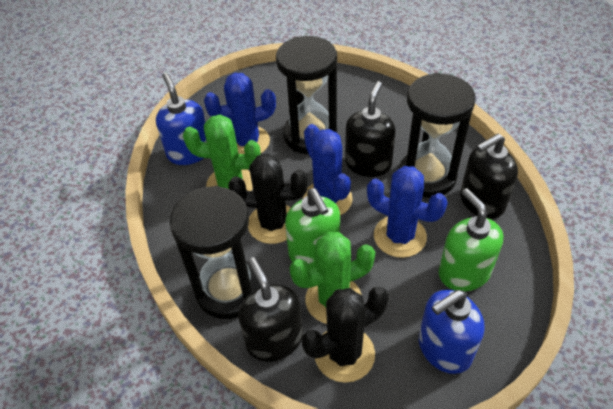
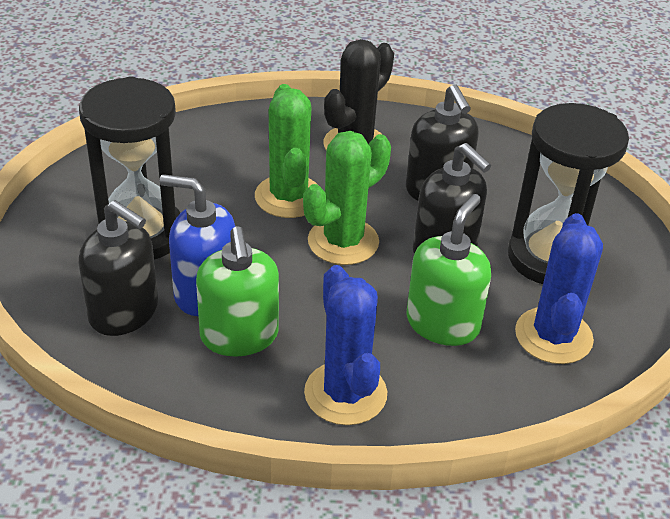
black cactus: 2 -> 1
black hourglass: 3 -> 2
blue cactus: 3 -> 2
blue soap dispenser: 2 -> 1

